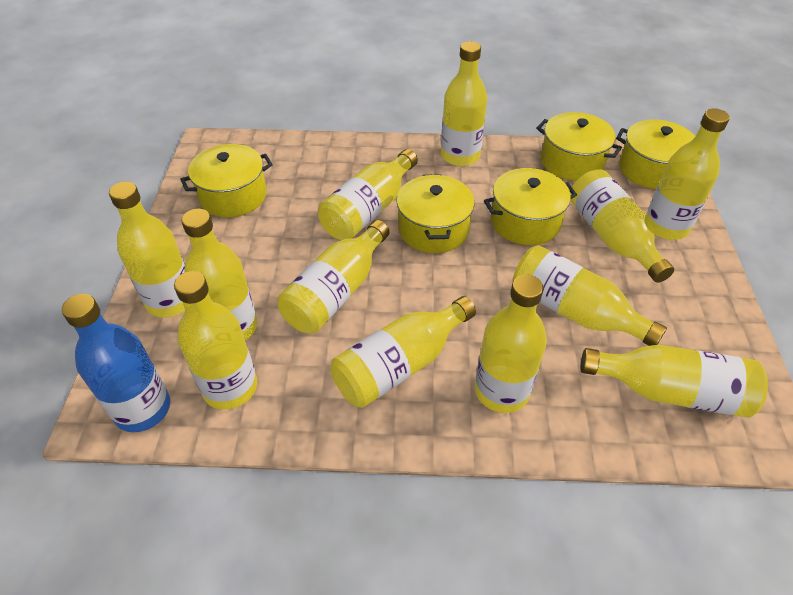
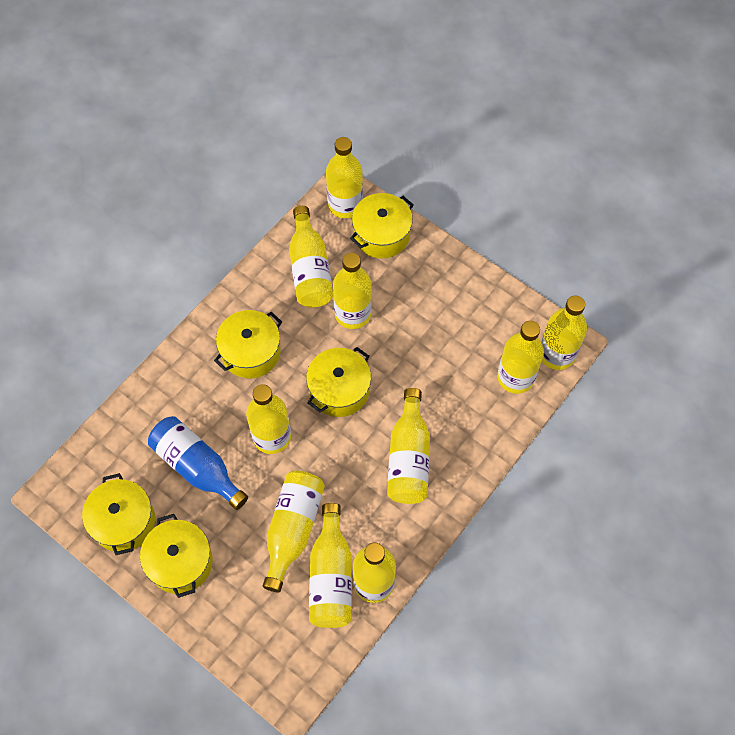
yellow bottle: 12 -> 10

